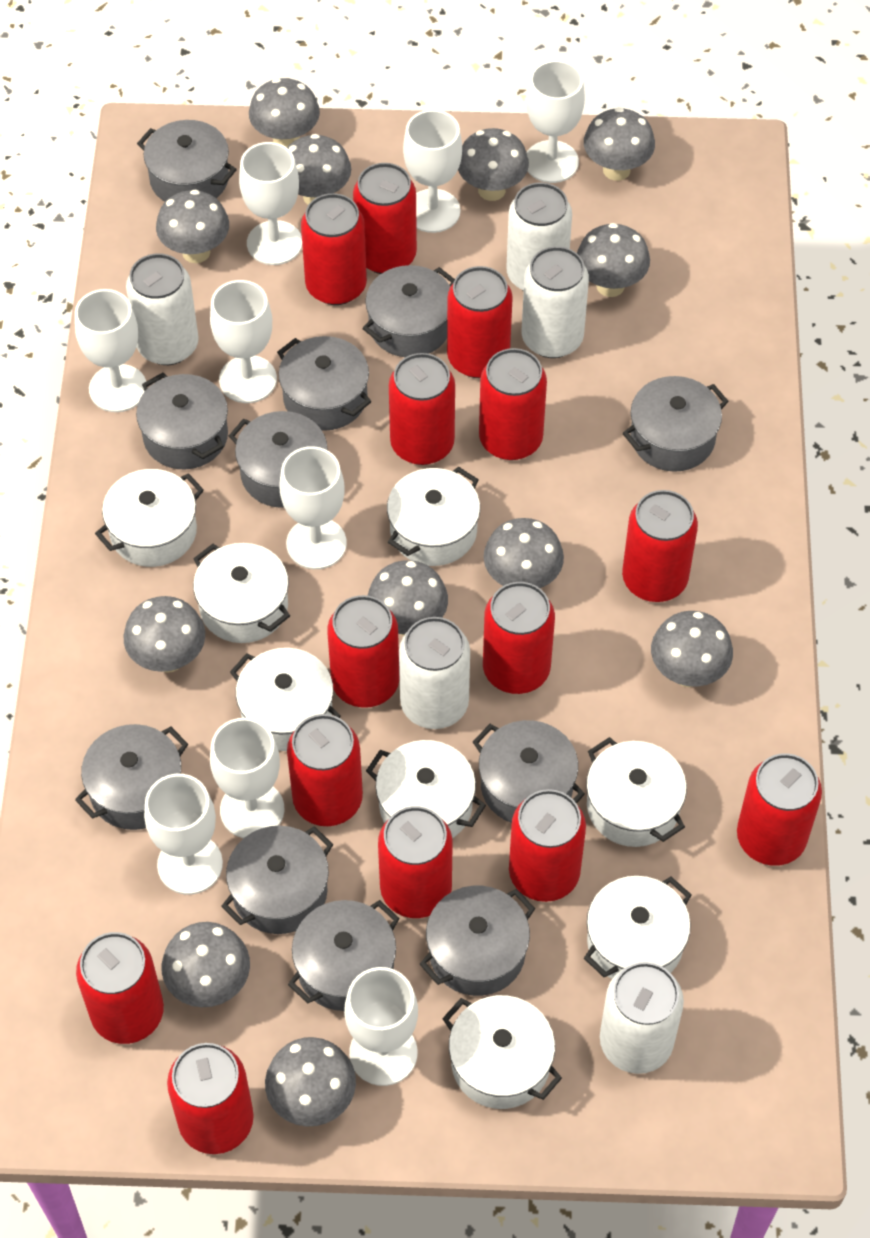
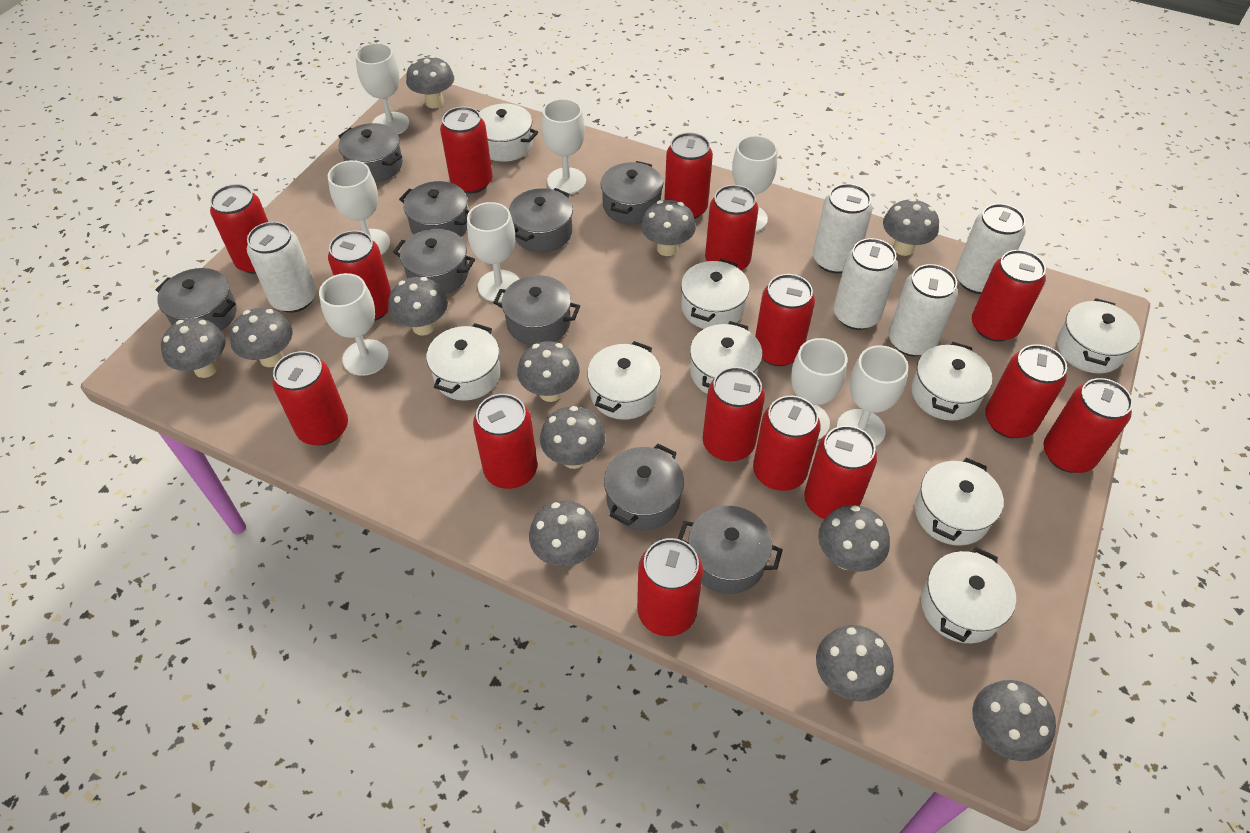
grey pot: 11 -> 9
red can: 14 -> 15
white goblet: 9 -> 8
white pot: 8 -> 9

